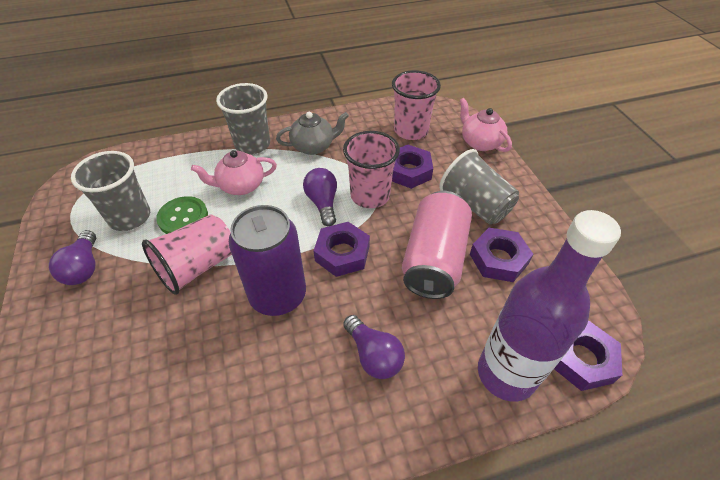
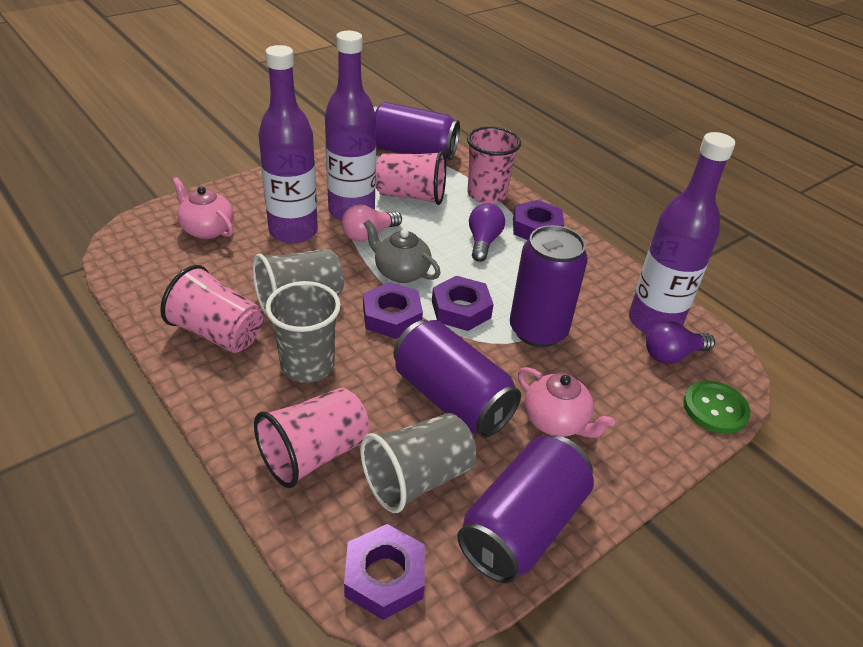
pink can: 1 -> 0
pink cup: 3 -> 4
pink light bulb: 0 -> 1
purple bottle: 1 -> 3
purple can: 1 -> 4
purple light bulb: 3 -> 2

